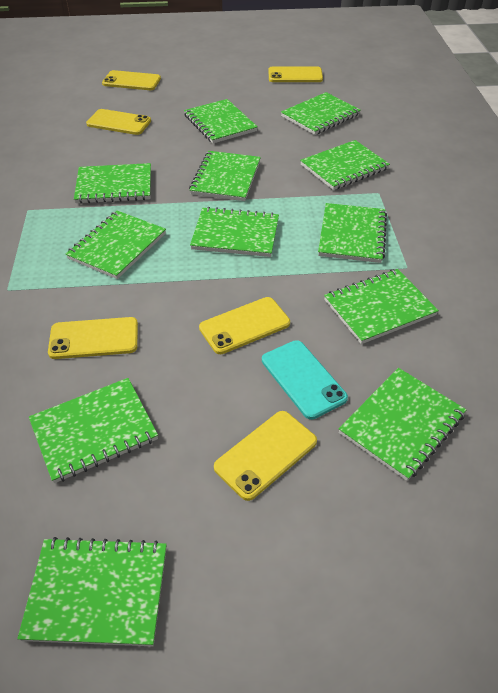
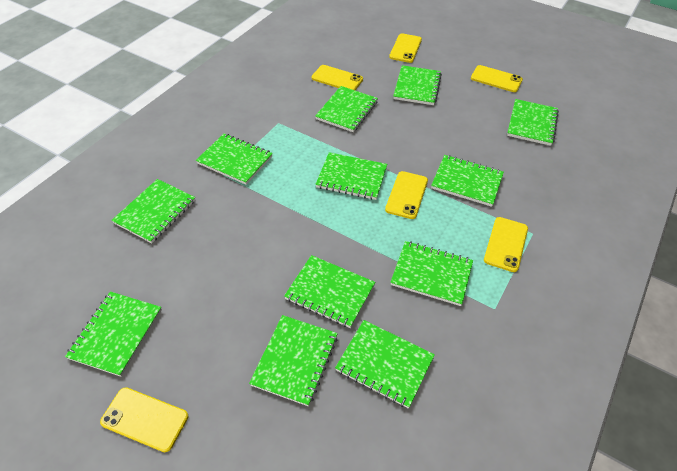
turquoise phone: 1 -> 0

